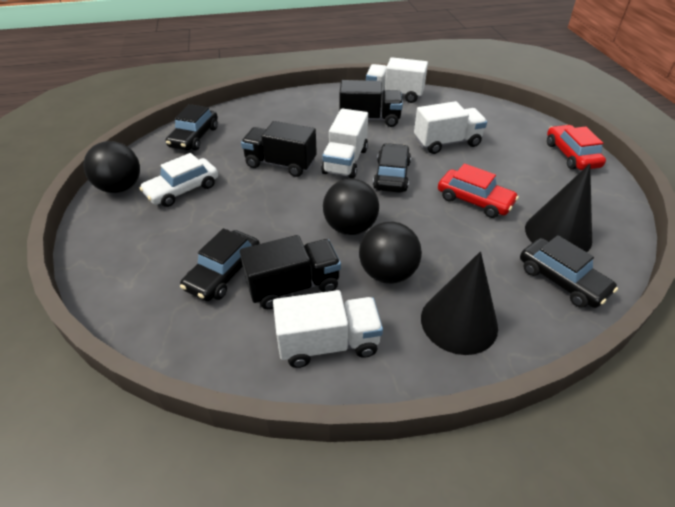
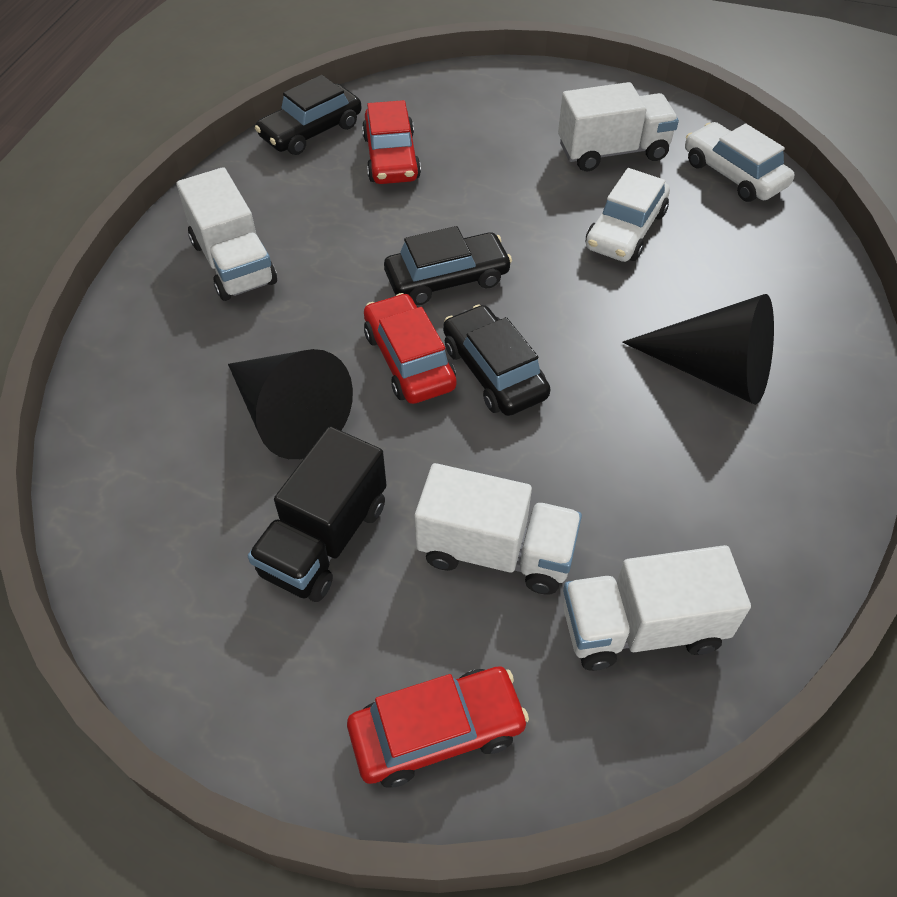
black ball: 3 -> 0
black car: 4 -> 3
black truck: 3 -> 1
red car: 2 -> 3
white car: 1 -> 2

